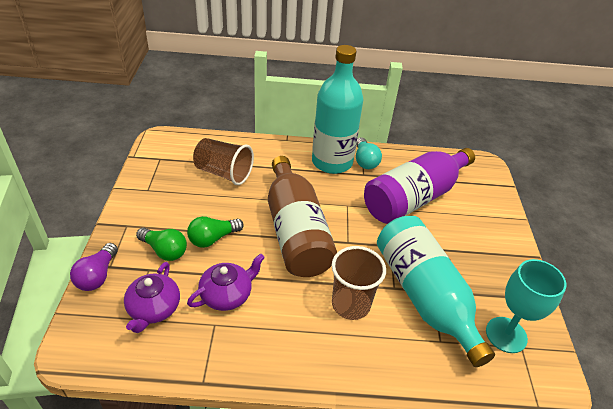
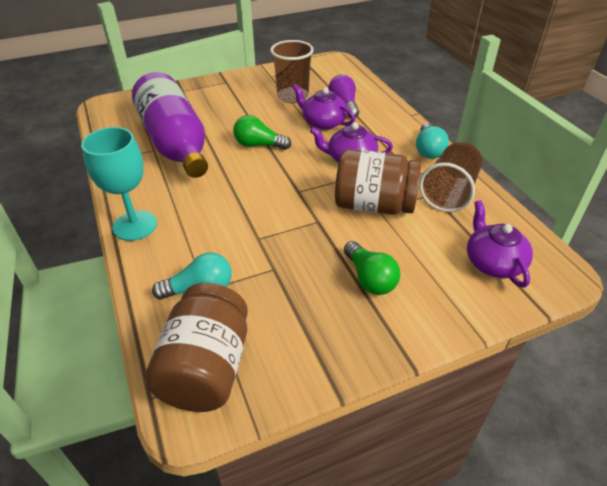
brown bottle: 1 -> 0
brown jar: 0 -> 2
purple teapot: 2 -> 3
turquoise bottle: 2 -> 0
turquoise light bulb: 1 -> 2

